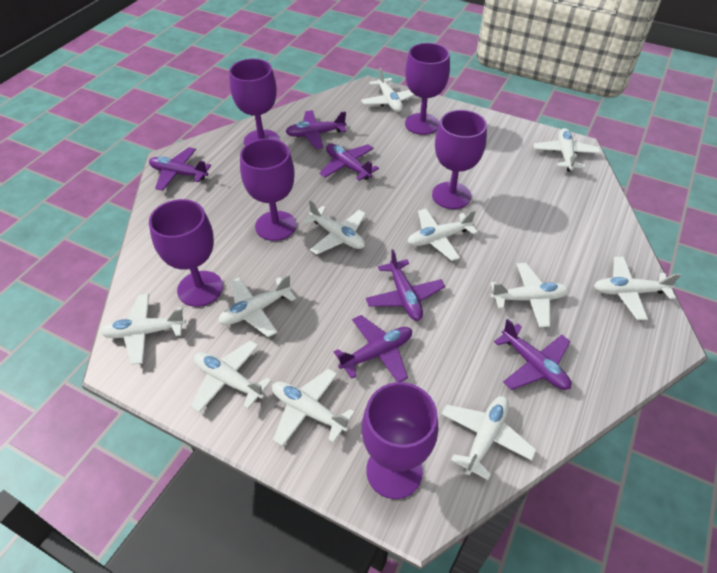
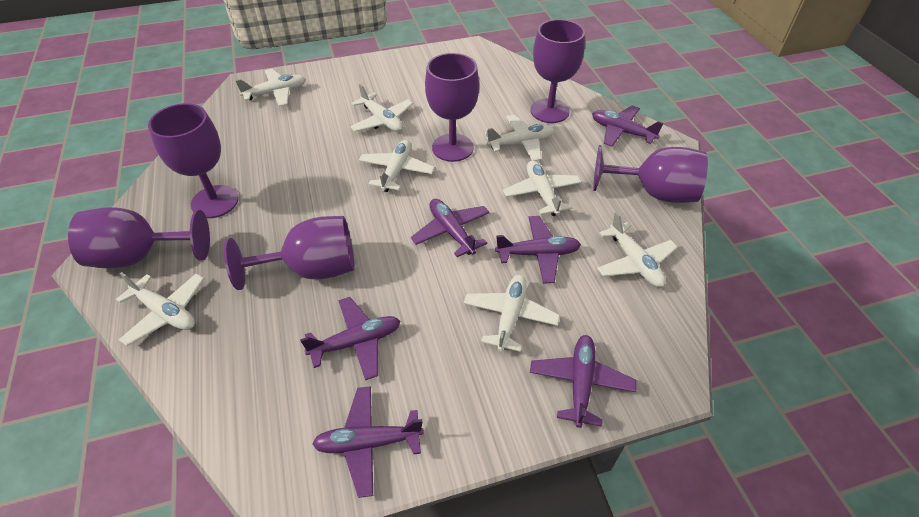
white plane: 11 -> 8

